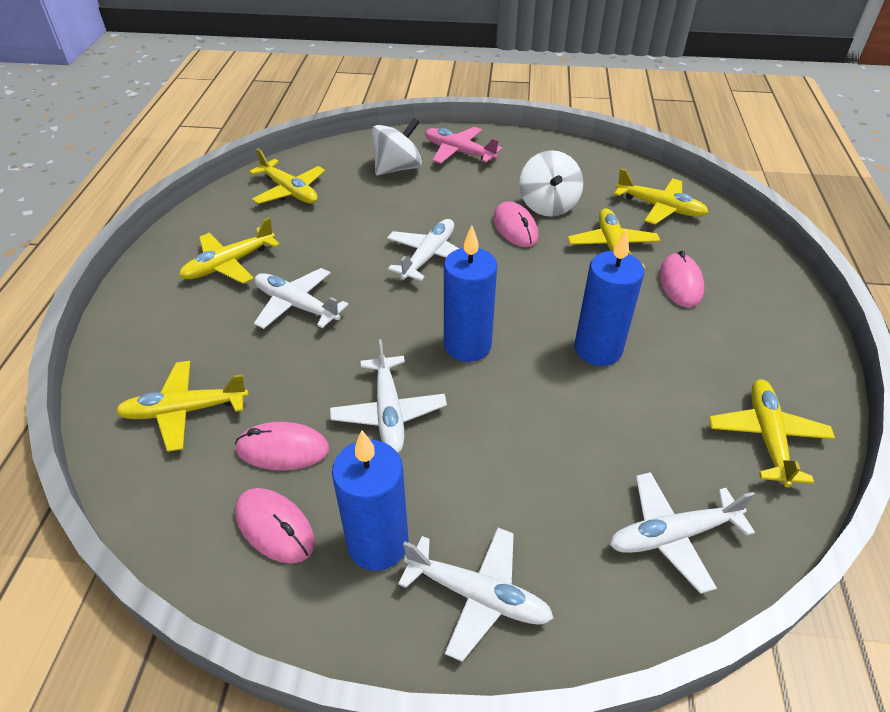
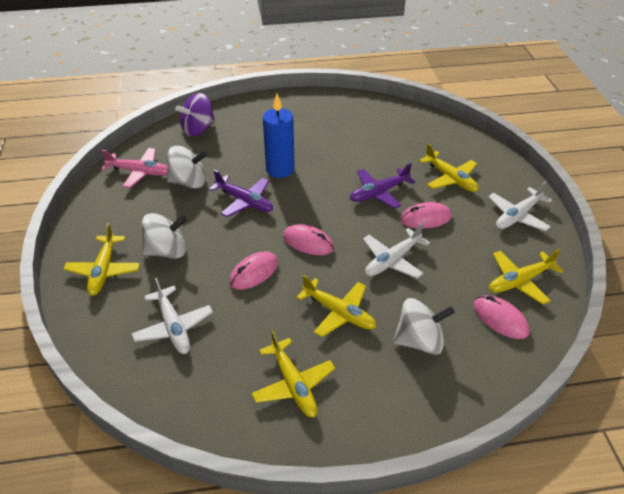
blue candle: 3 -> 1
purple plane: 0 -> 2
purple spinning top: 0 -> 1
white plane: 5 -> 3
white spinning top: 2 -> 3
yellow plane: 6 -> 5

